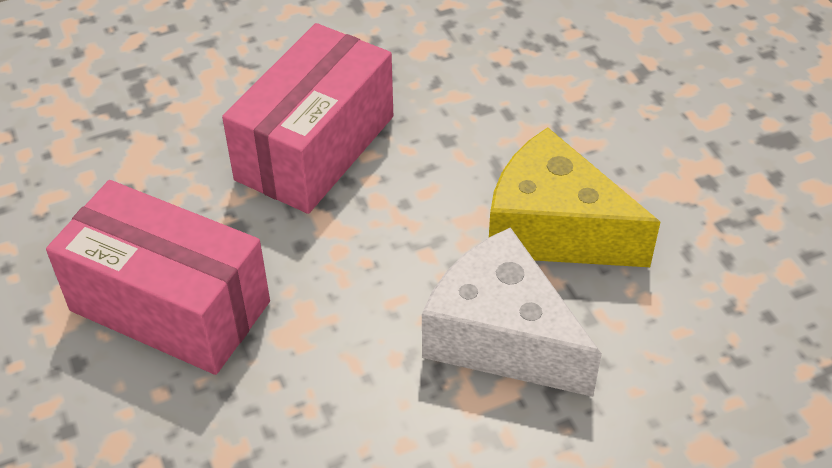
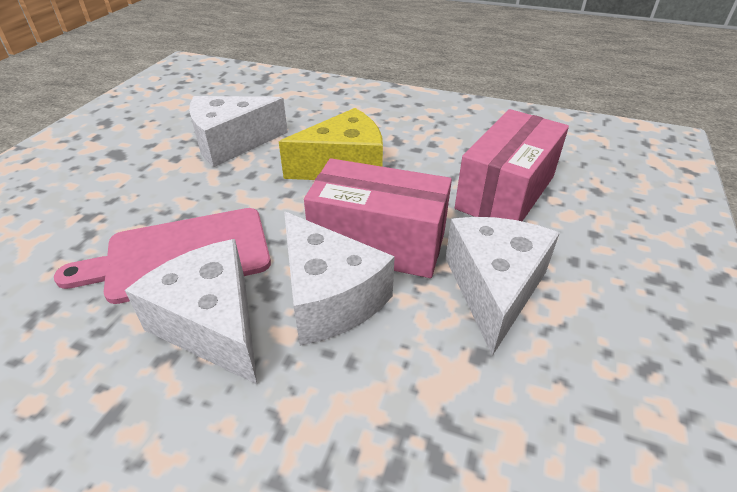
pink cutting board: 0 -> 1
white cheese: 1 -> 4

